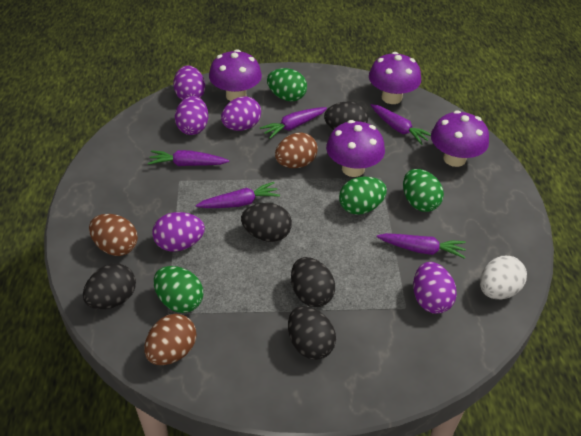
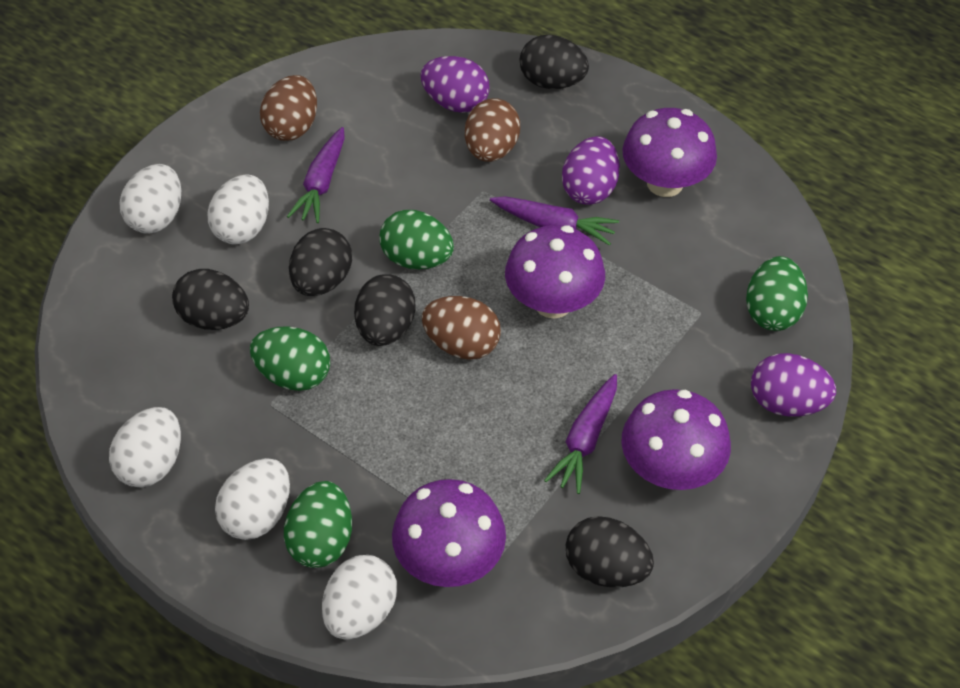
purple carrot: 5 -> 3
purple egg: 5 -> 3
white egg: 1 -> 5

